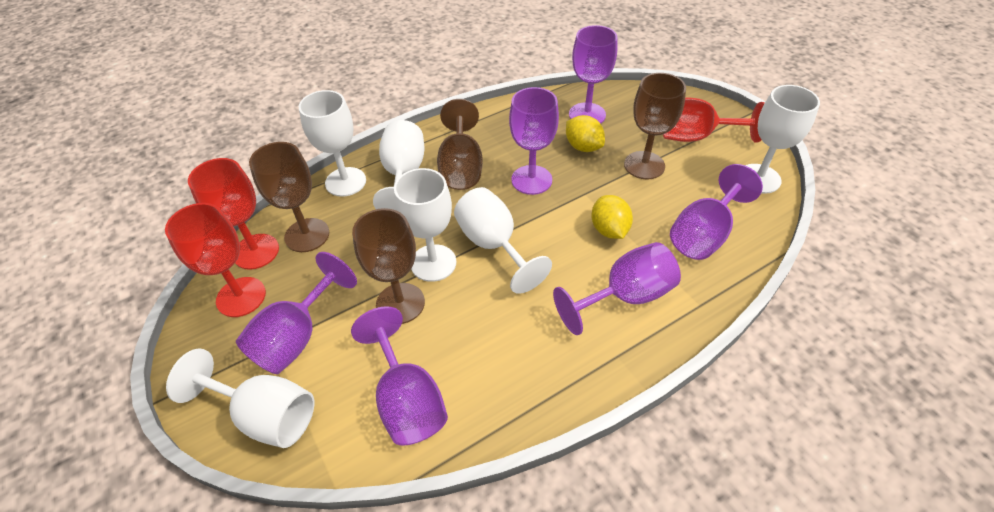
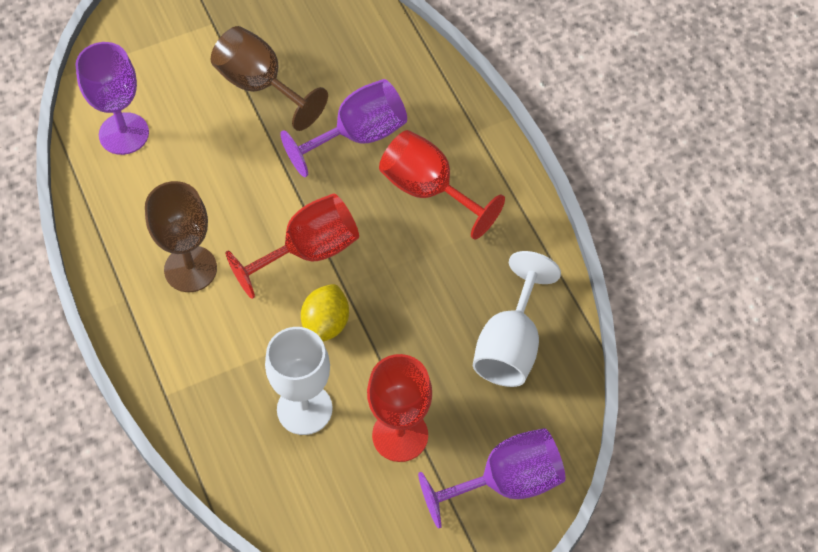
brown goblet: 4 -> 2
purple goblet: 6 -> 3
white goblet: 6 -> 2
yellow lemon: 2 -> 1

